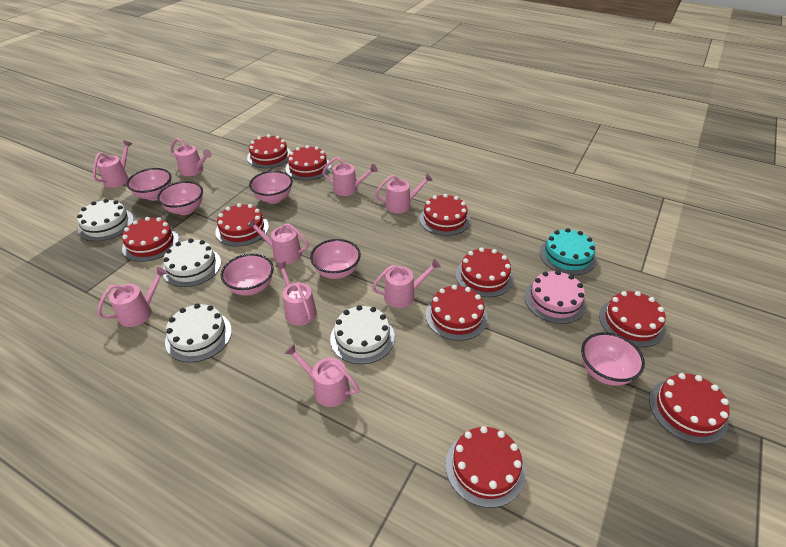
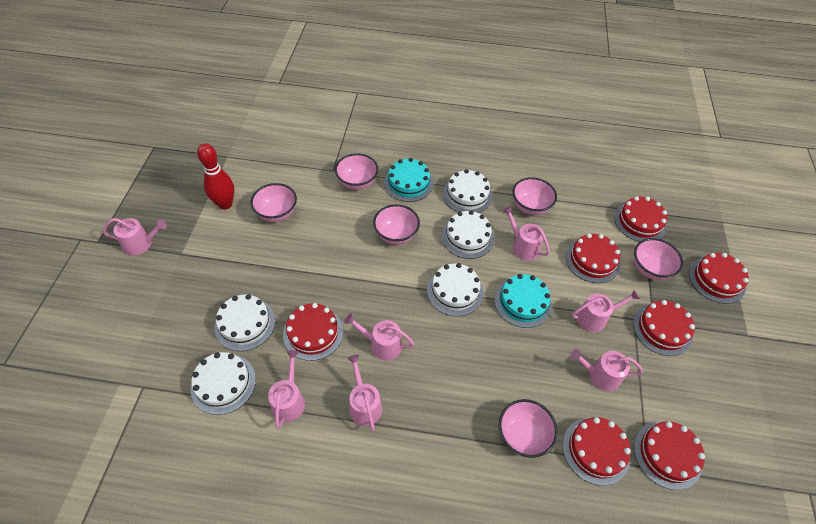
pink cake: 1 -> 0
pink watering can: 9 -> 7
red bowling pin: 0 -> 1
red cake: 10 -> 7
turquoise cake: 1 -> 2
white cake: 4 -> 5

